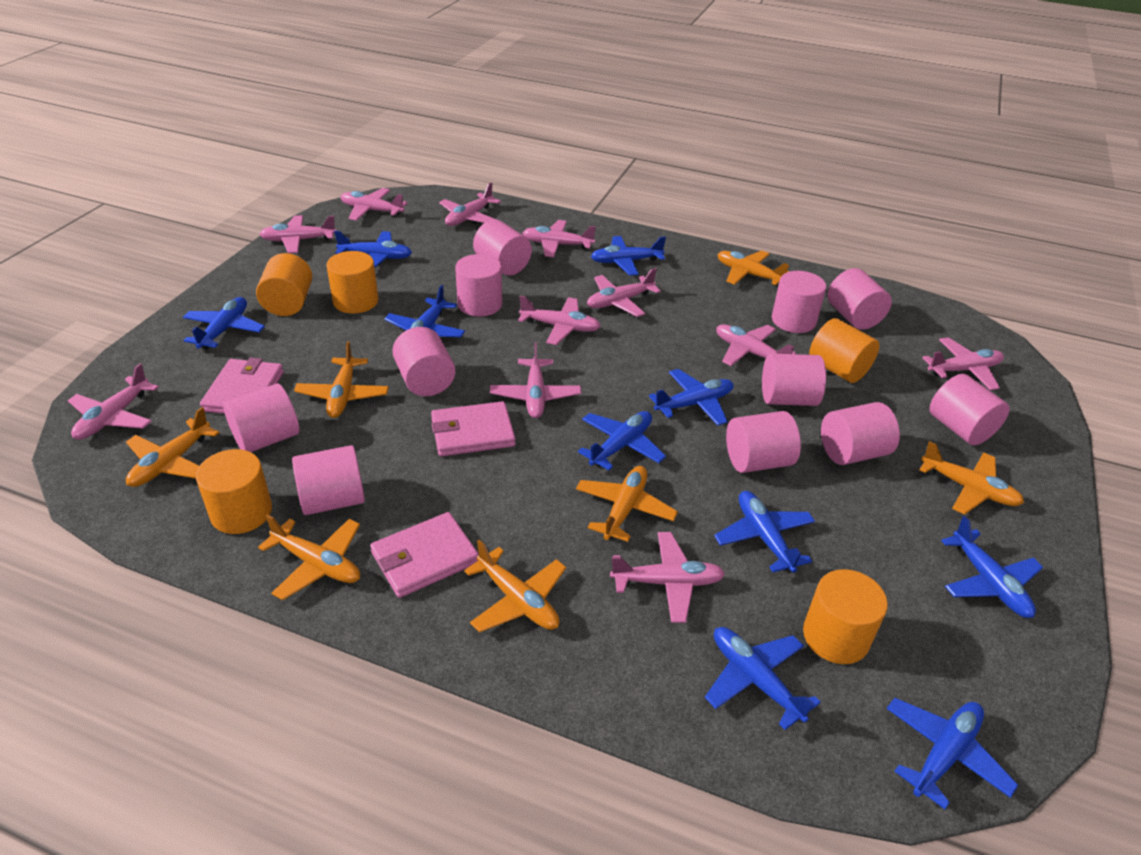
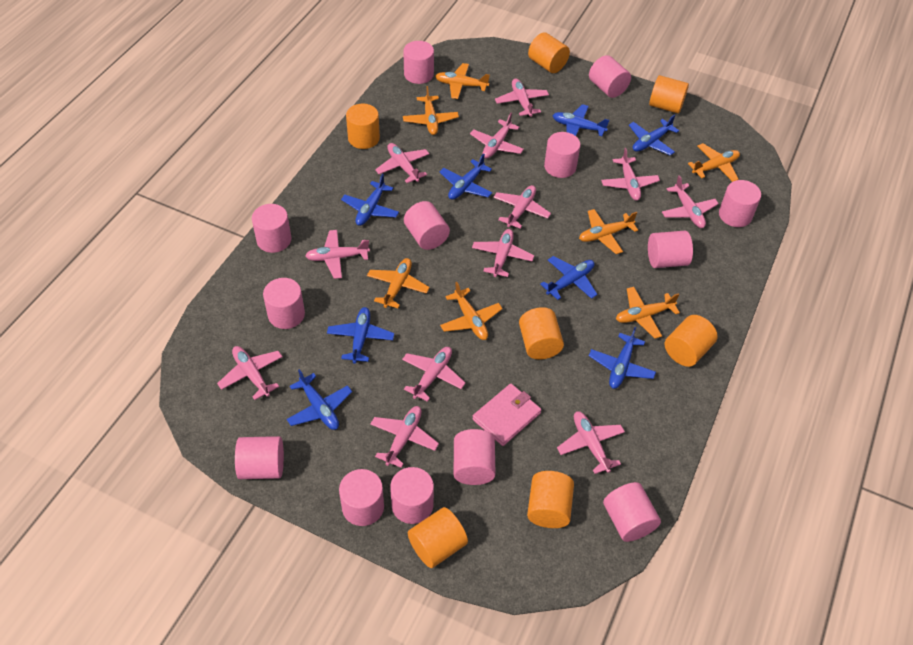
blue plane: 10 -> 8
orange cylinder: 5 -> 7
pink cylinder: 11 -> 13
pink plane: 11 -> 12
pink wallet: 3 -> 1

